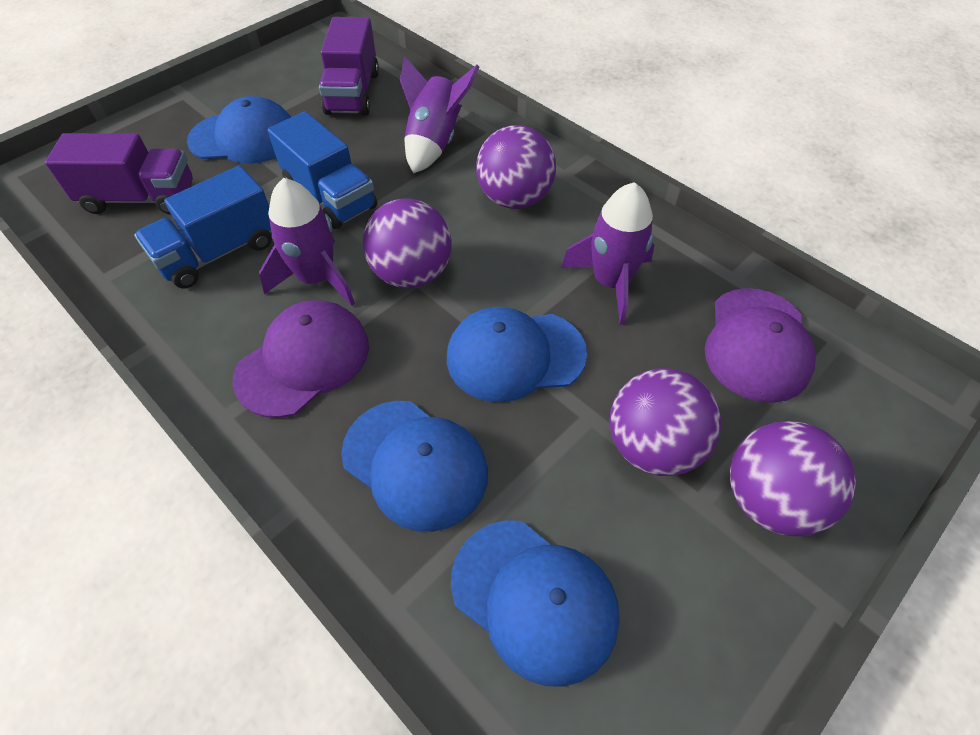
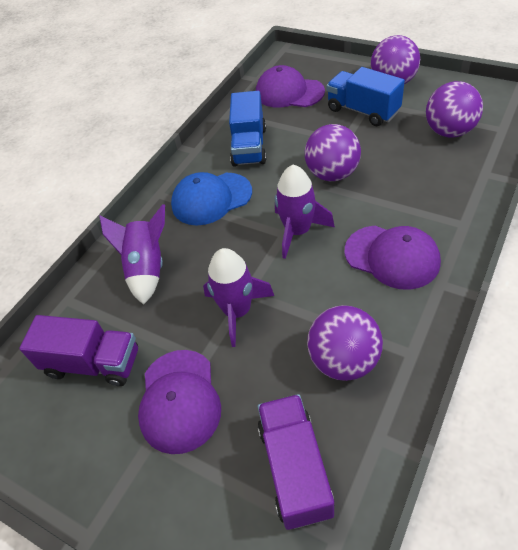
blue cap: 4 -> 1
purple cap: 2 -> 3

